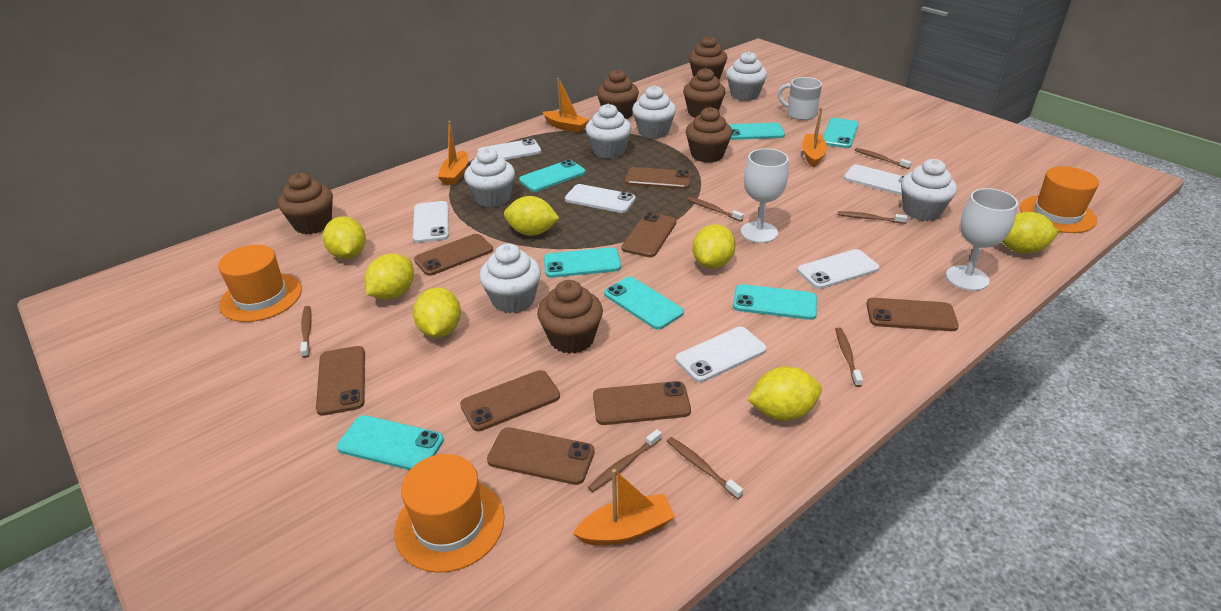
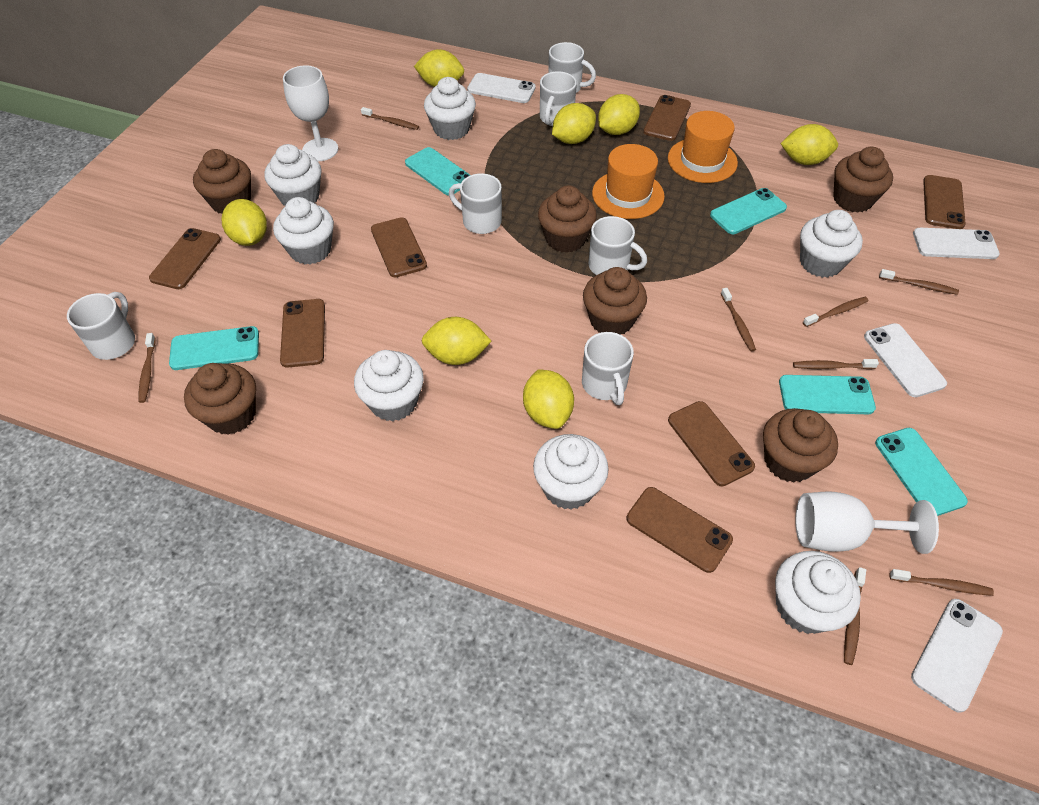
brown phone: 8 -> 7
brown toothbrush: 7 -> 8
orange boat: 4 -> 0
orange hat: 3 -> 2
turquoise phone: 7 -> 5
white cupcake: 6 -> 7
white mug: 1 -> 6
white phone: 6 -> 4

